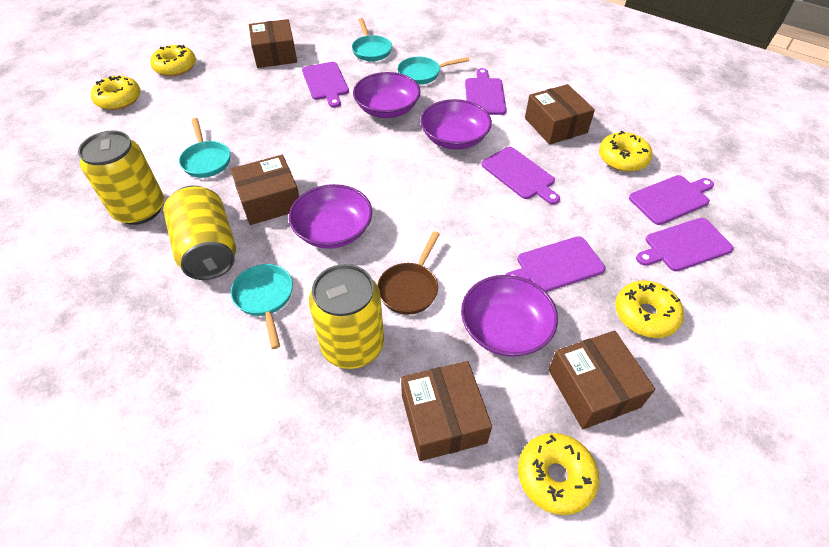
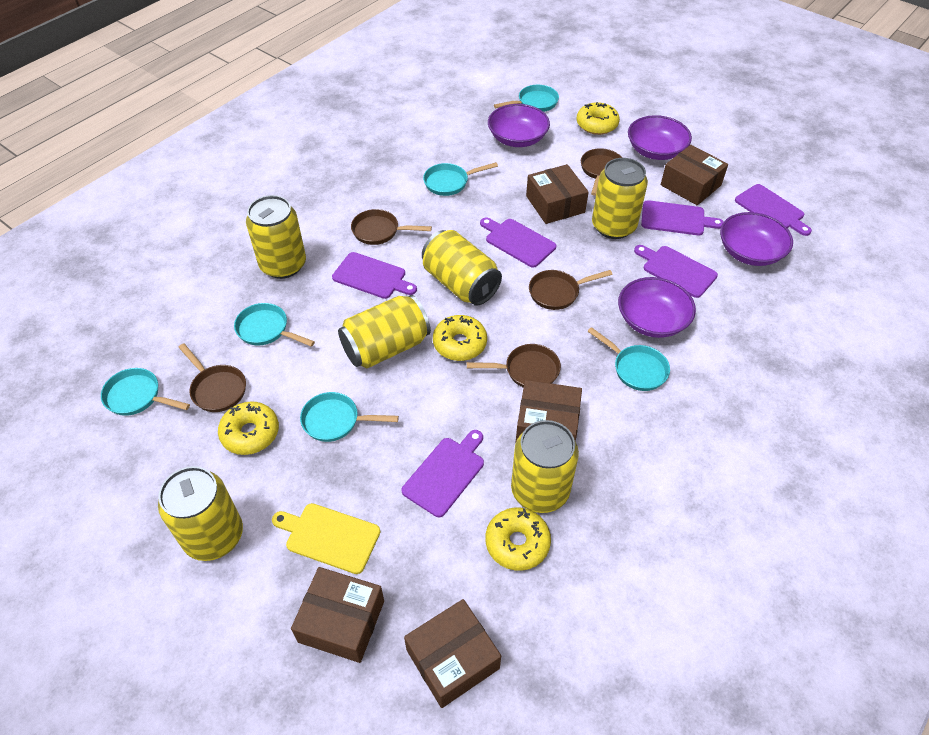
brown pan: 1 -> 5
turquoise pan: 4 -> 6
yellow can: 3 -> 6
yellow cutting board: 0 -> 1
yellow donut: 5 -> 4

